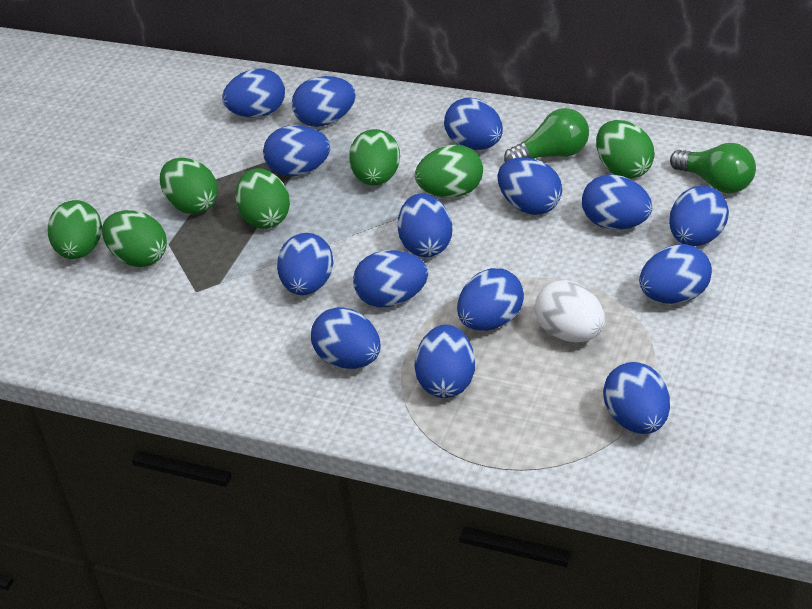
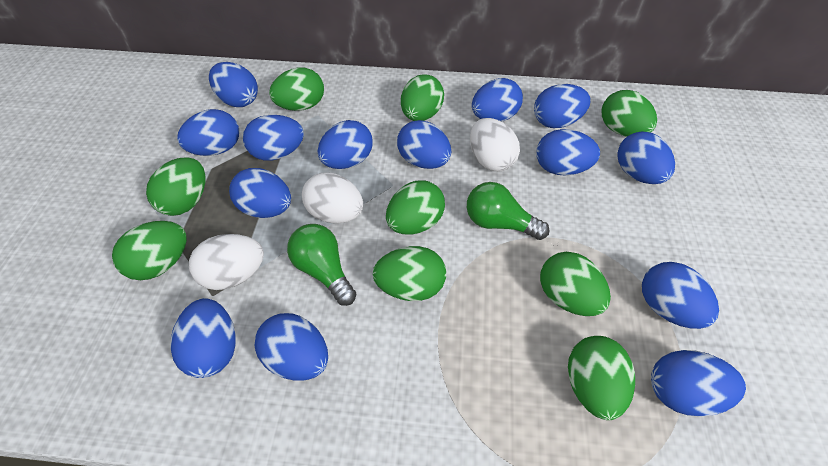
blue egg: 15 -> 14
green egg: 7 -> 9
white egg: 1 -> 3

